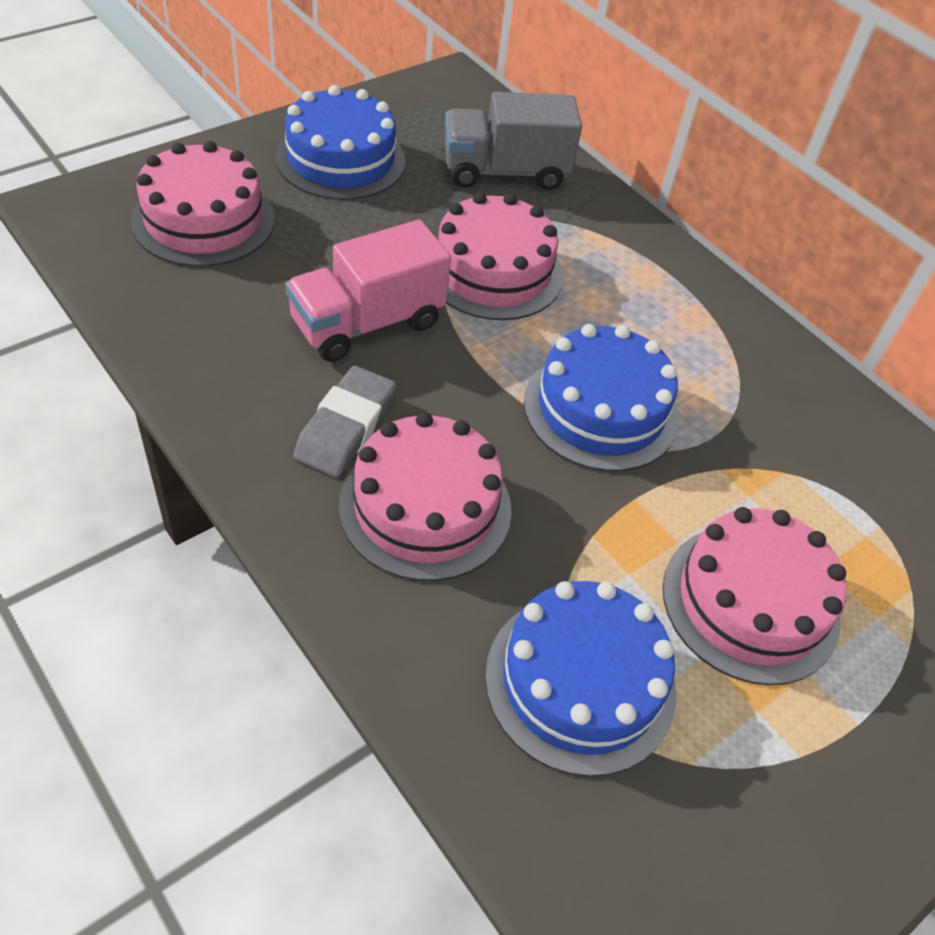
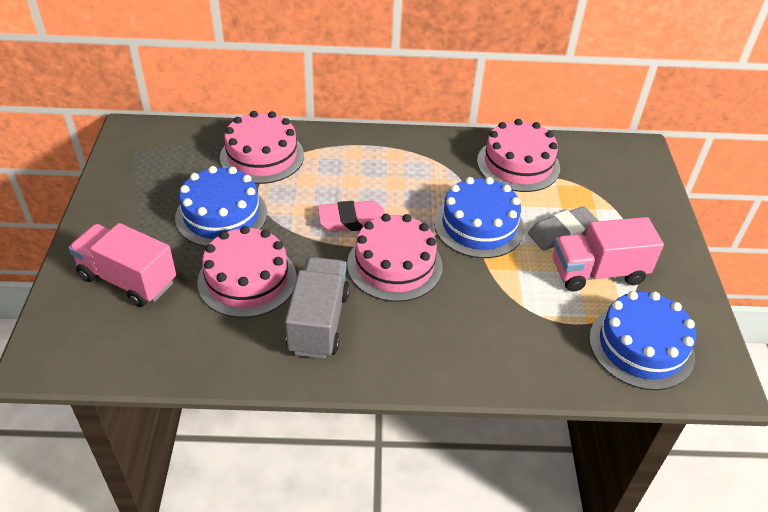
pink eraser: 0 -> 1
pink truck: 1 -> 2

